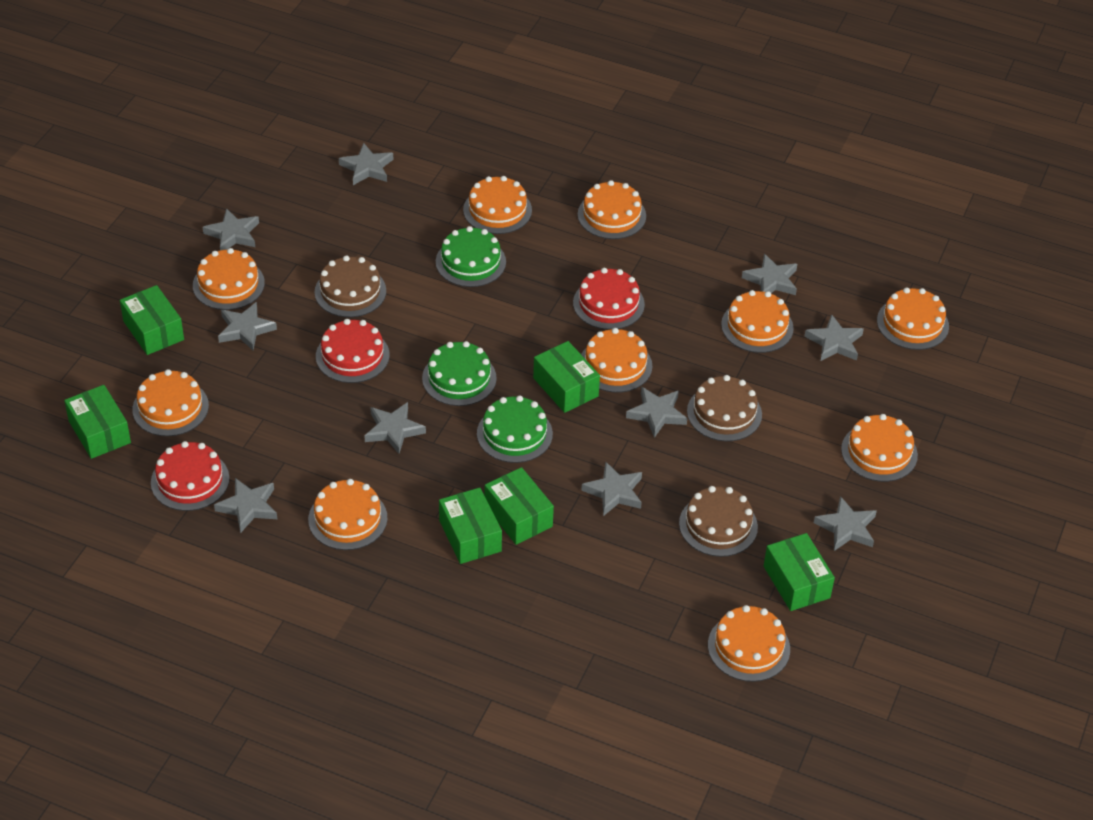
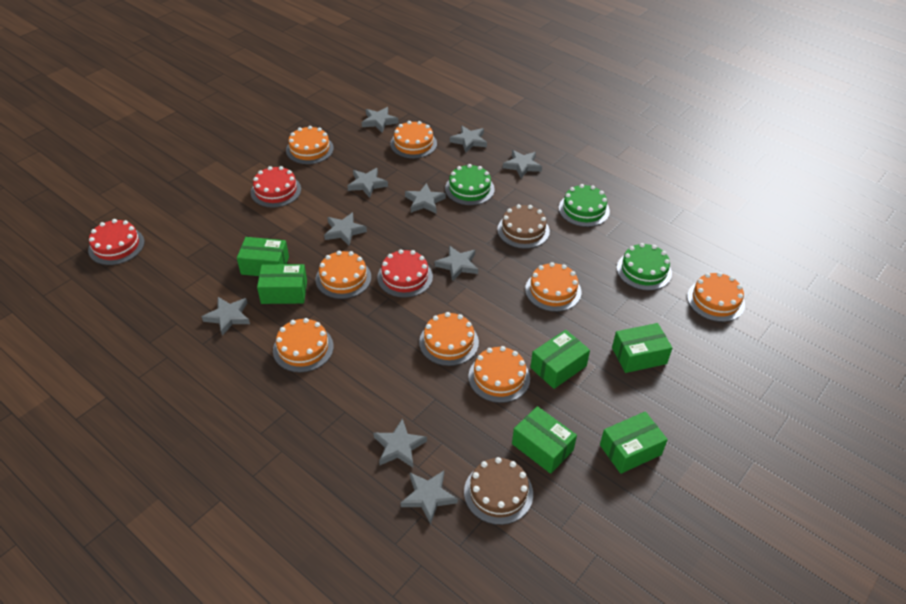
brown cake: 3 -> 2
orange cake: 10 -> 8

